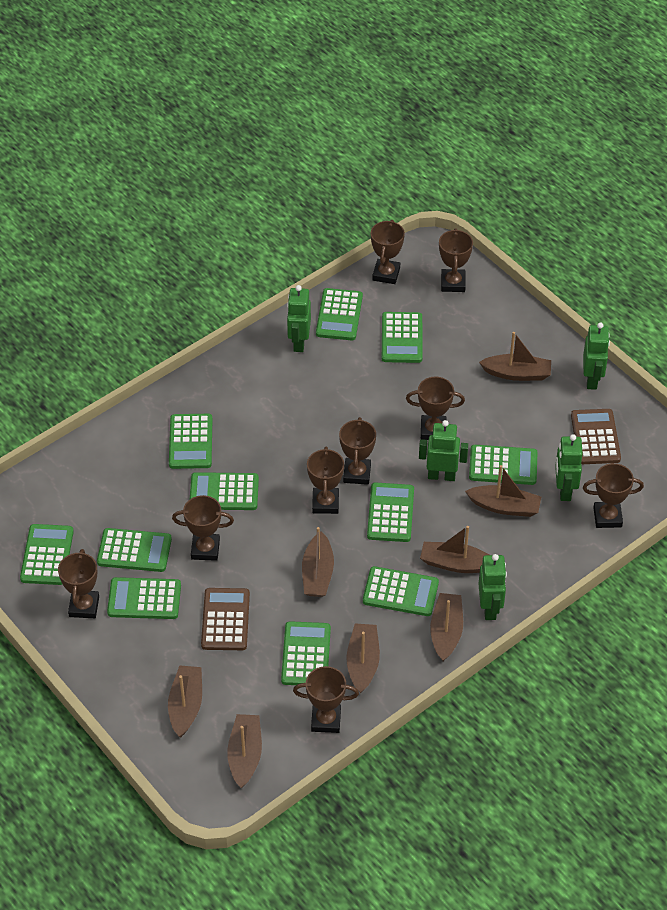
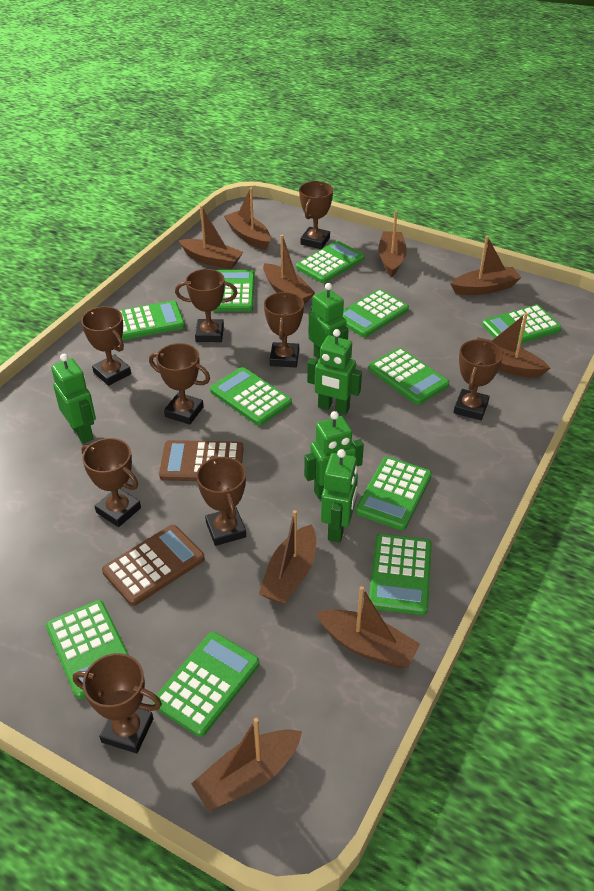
brown boat: 8 -> 9

